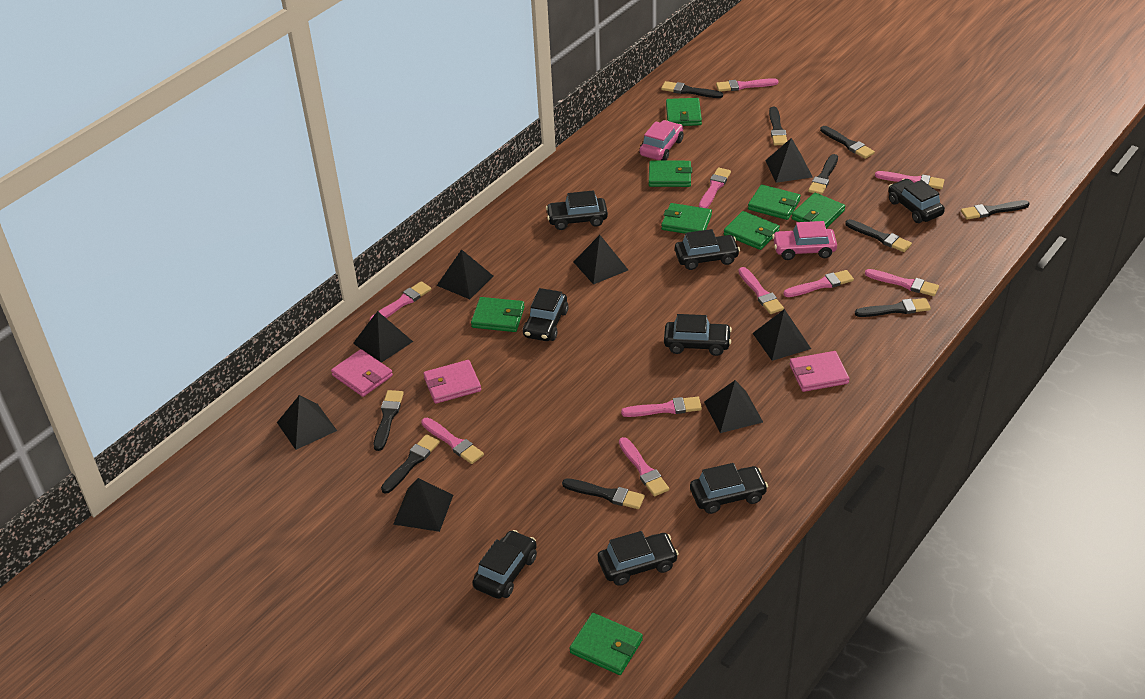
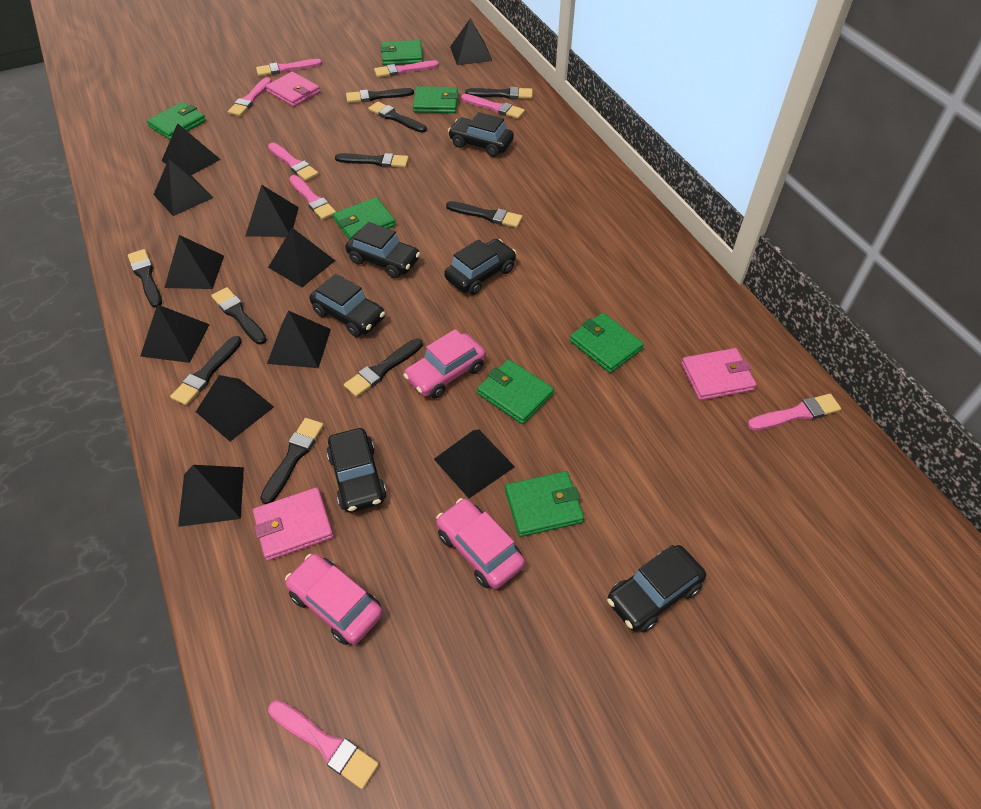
black car: 8 -> 6
black pyramid: 8 -> 11
green wallet: 8 -> 7
pink brush: 10 -> 8
pink car: 2 -> 3

